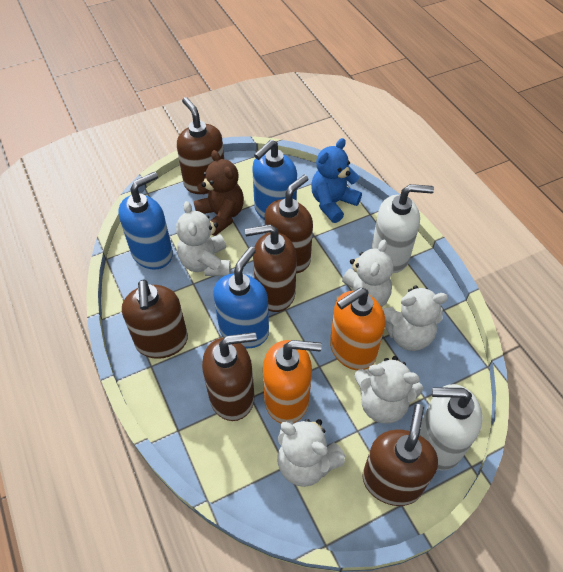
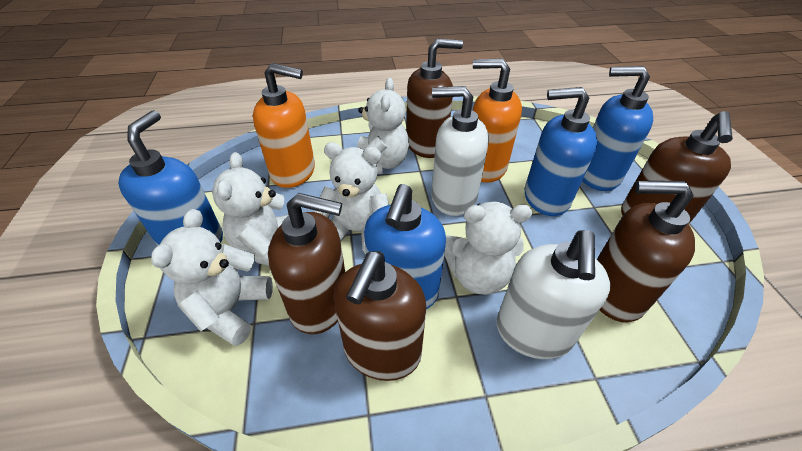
blue soap dispenser: 3 -> 4
blue teddy bear: 1 -> 0
brown soap dispenser: 6 -> 5
brown teddy bear: 1 -> 0

